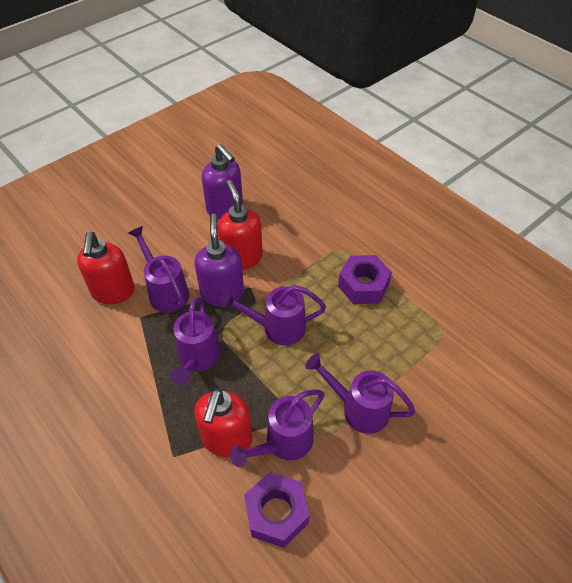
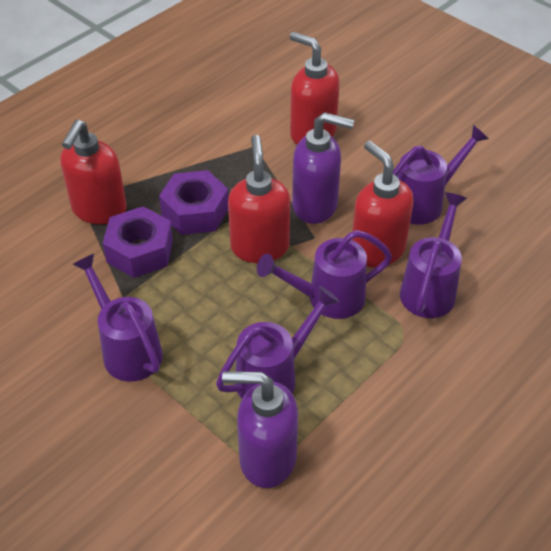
red soap dispenser: 3 -> 4

